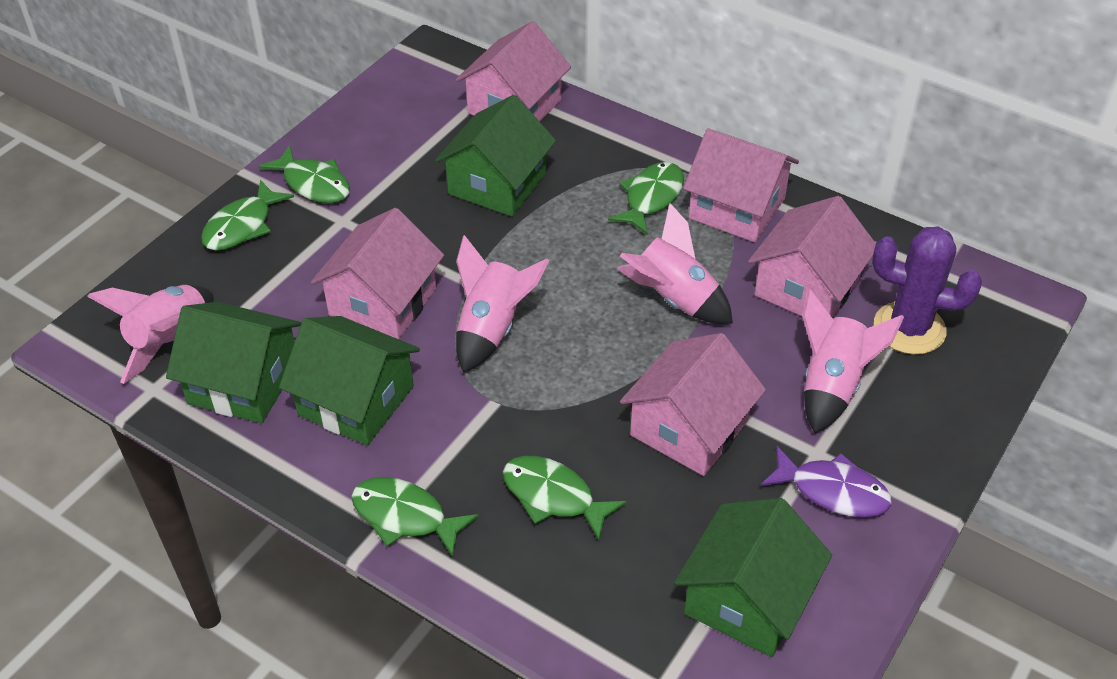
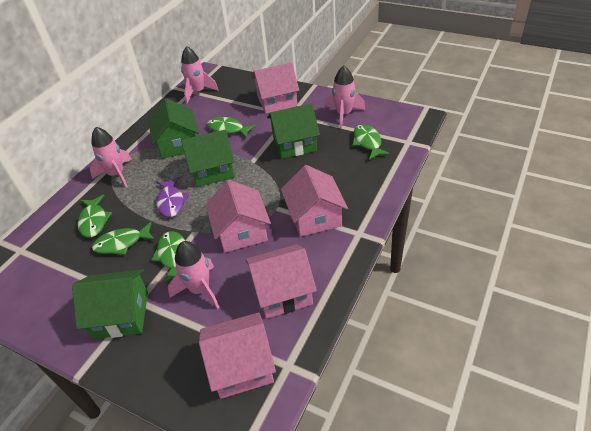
purple cactus: 1 -> 0

